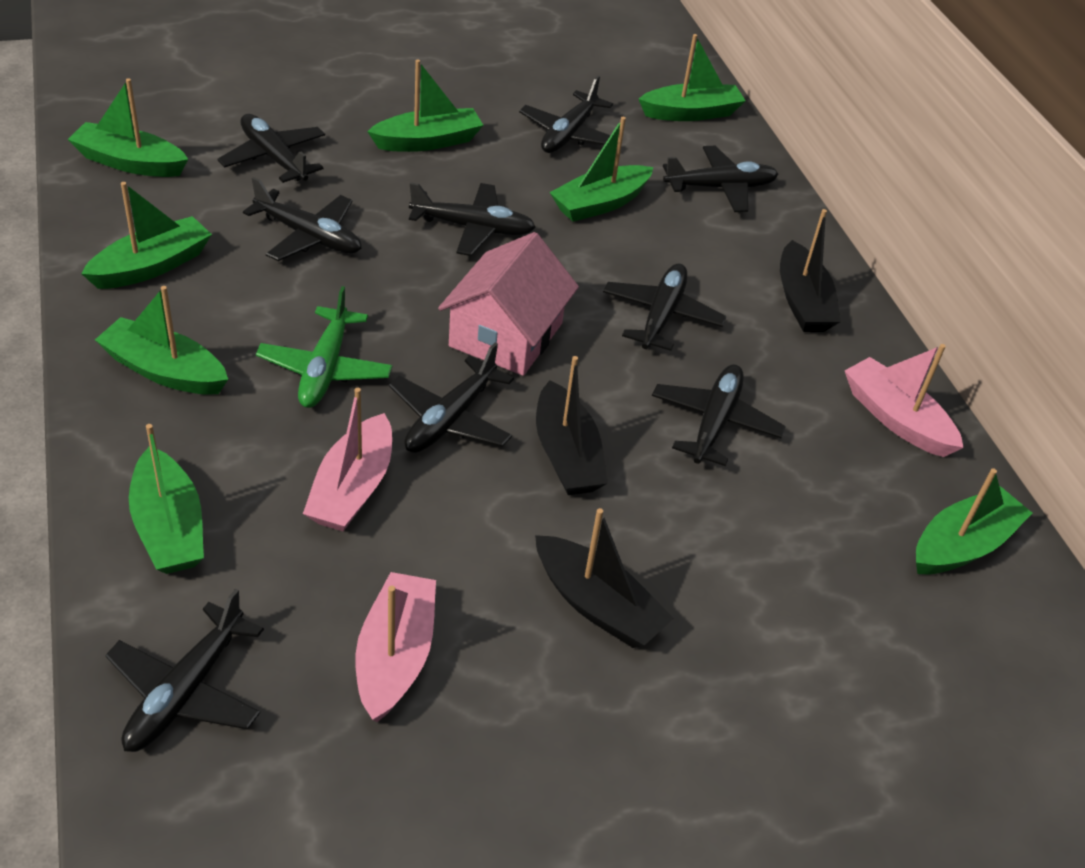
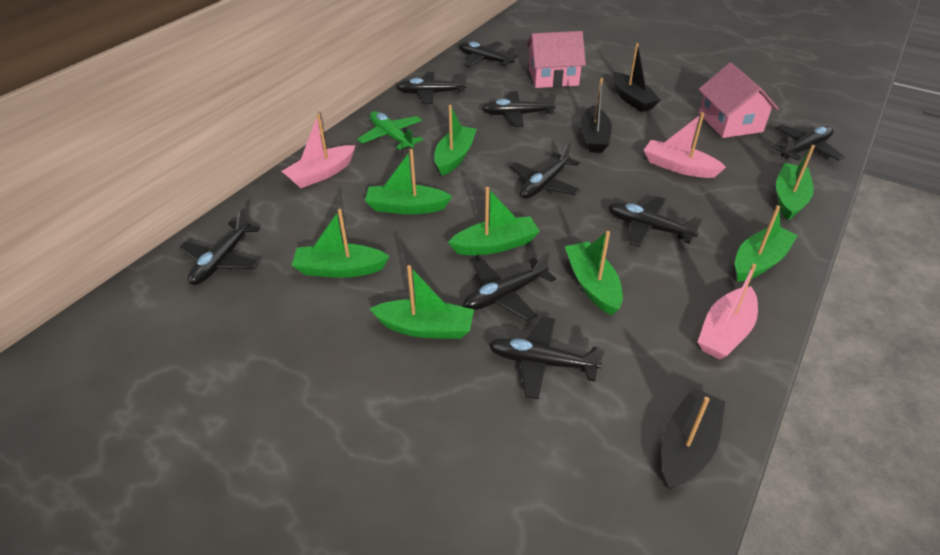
pink house: 1 -> 2

